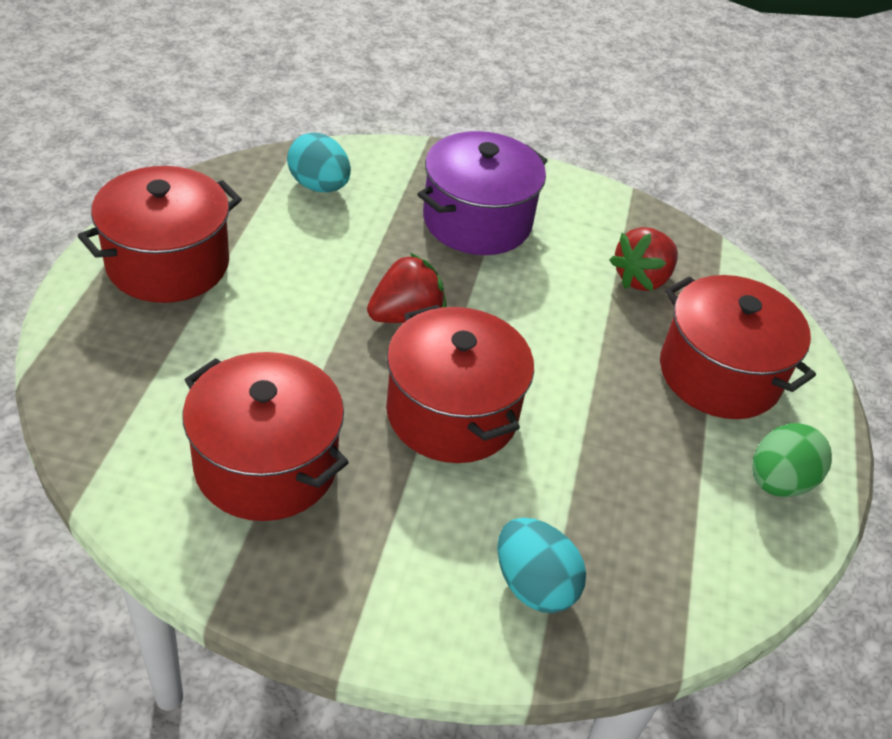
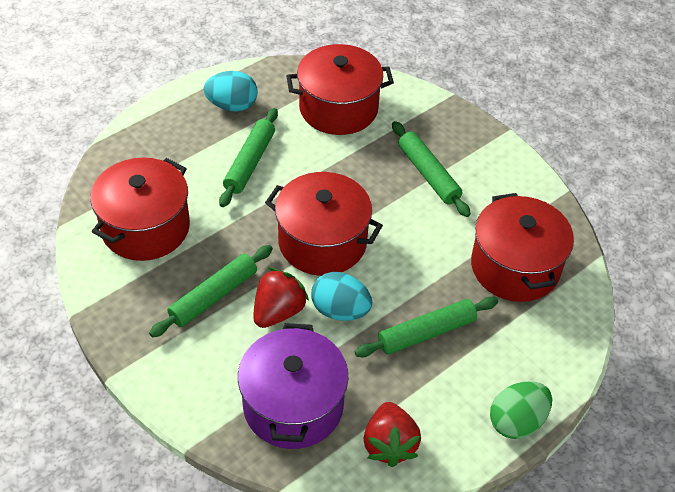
green rolling pin: 0 -> 4

